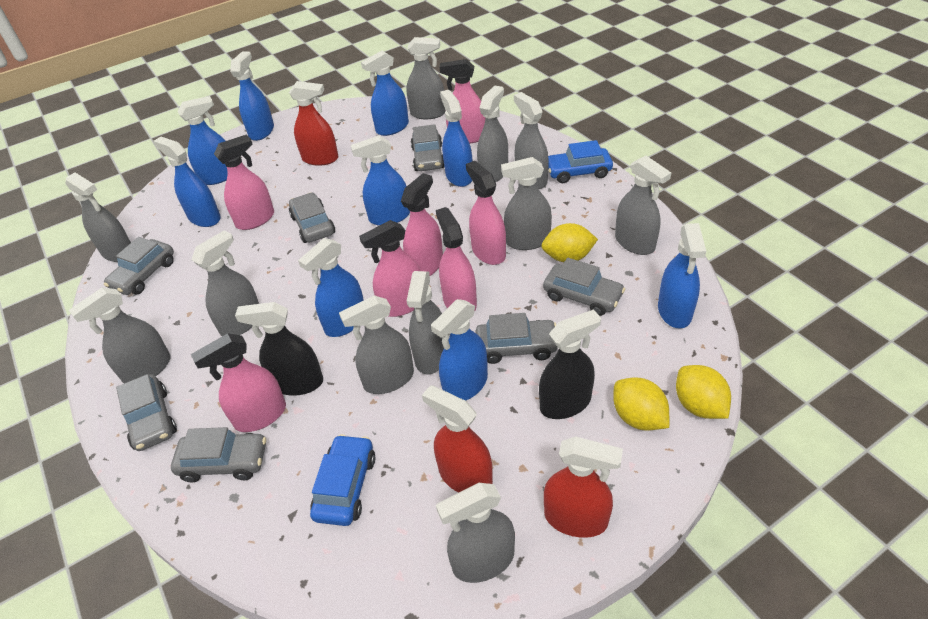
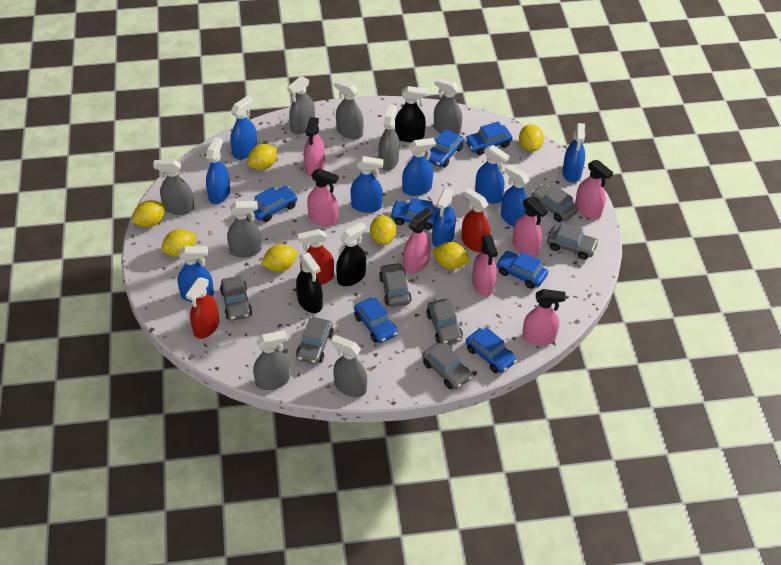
black spray bottle: 2 -> 3
blue car: 2 -> 7
grey spray bottle: 11 -> 8
yellow lemon: 3 -> 7

